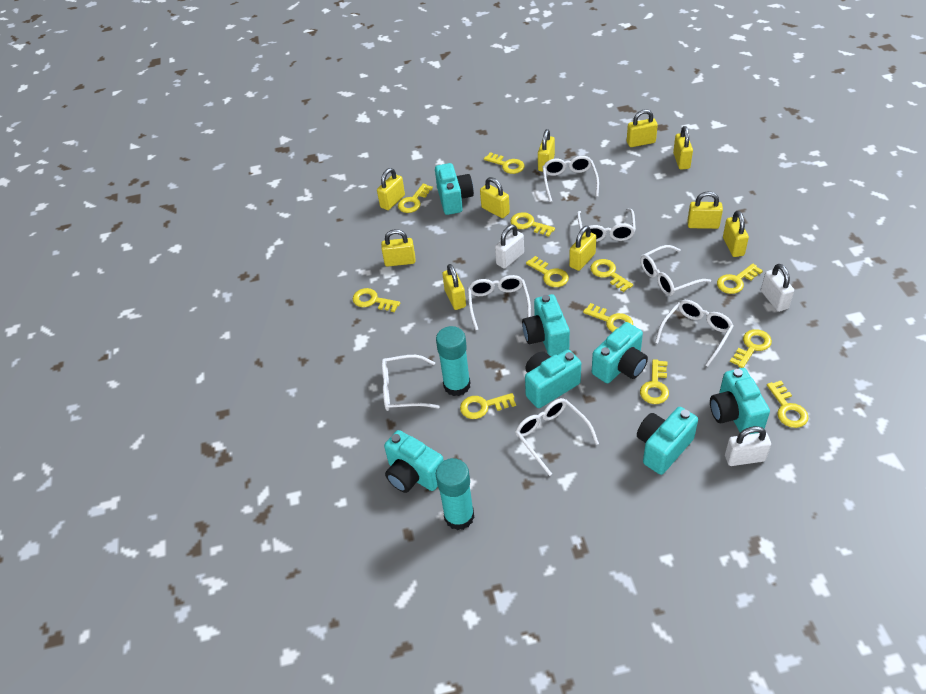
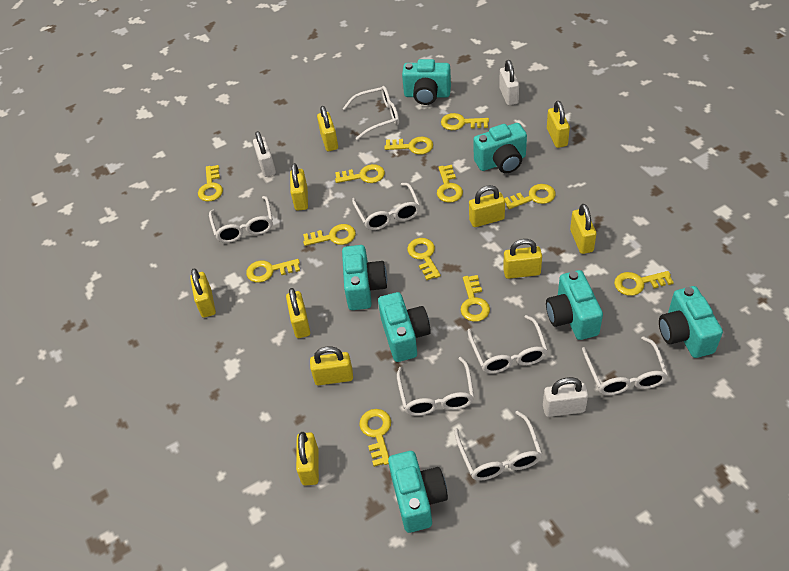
turquoise glue stick: 2 -> 0

